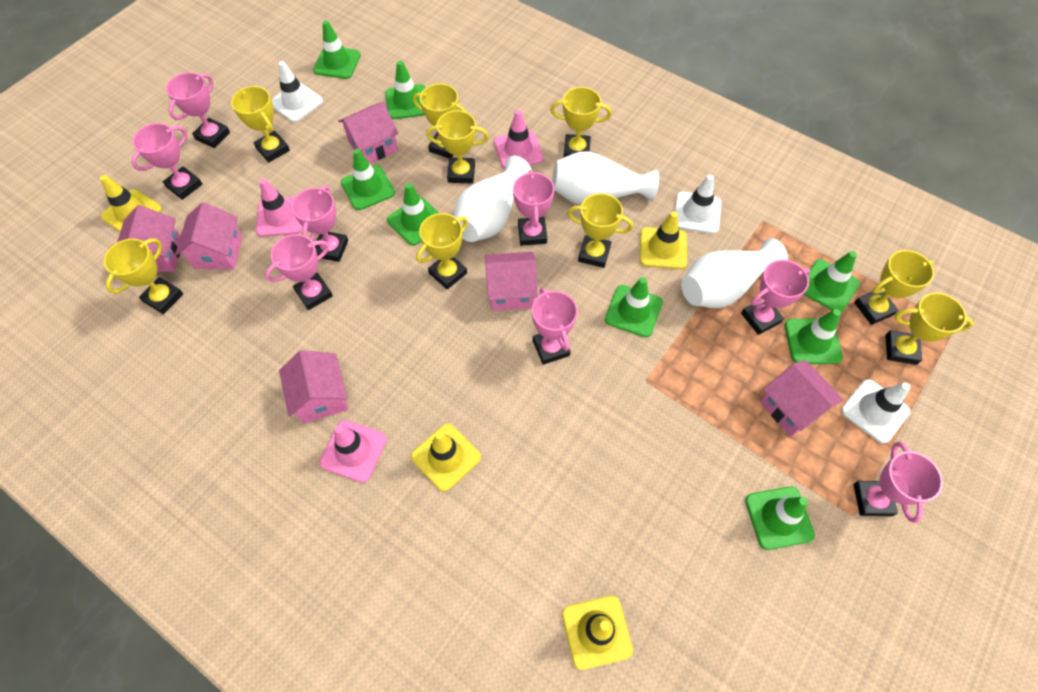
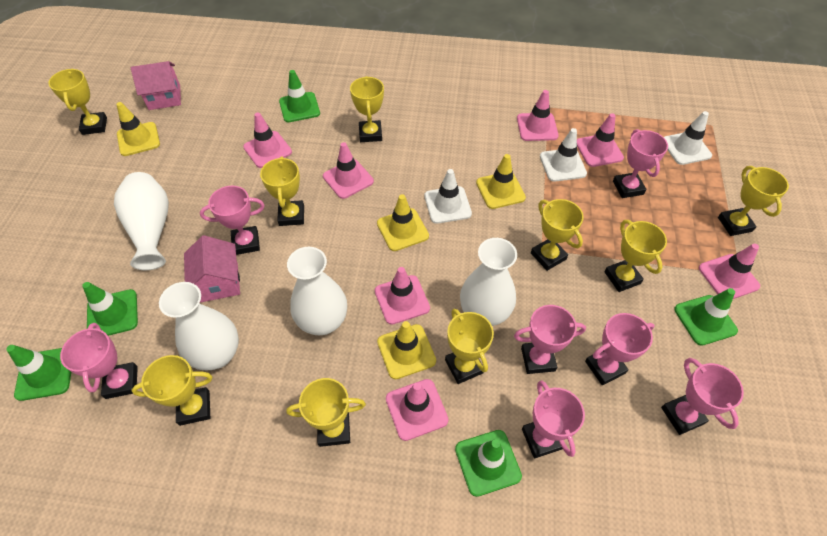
green traffic cone: 8 -> 5
pink house: 6 -> 2
pink traffic cone: 3 -> 7
pink trophy: 8 -> 7
white vase: 3 -> 4

